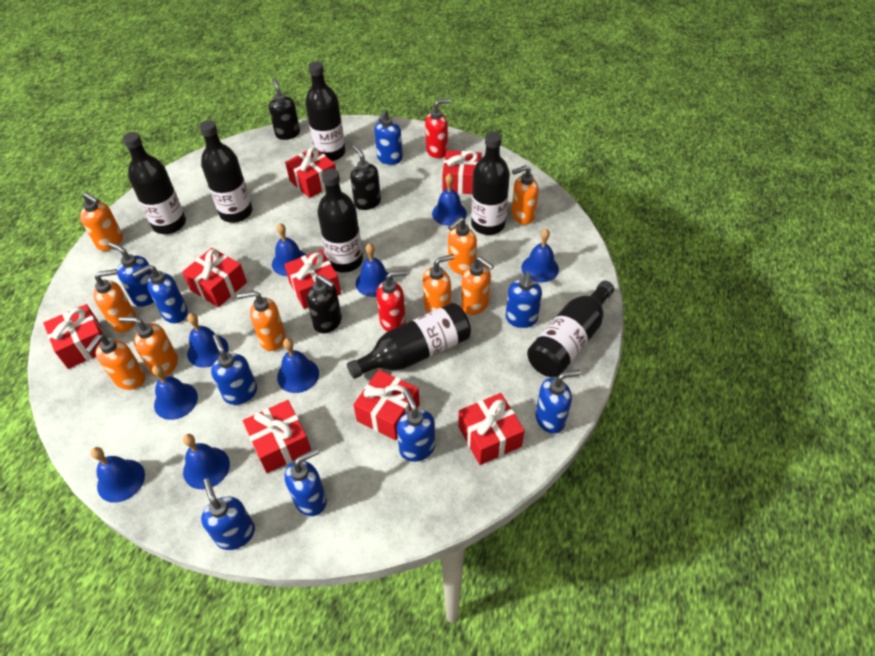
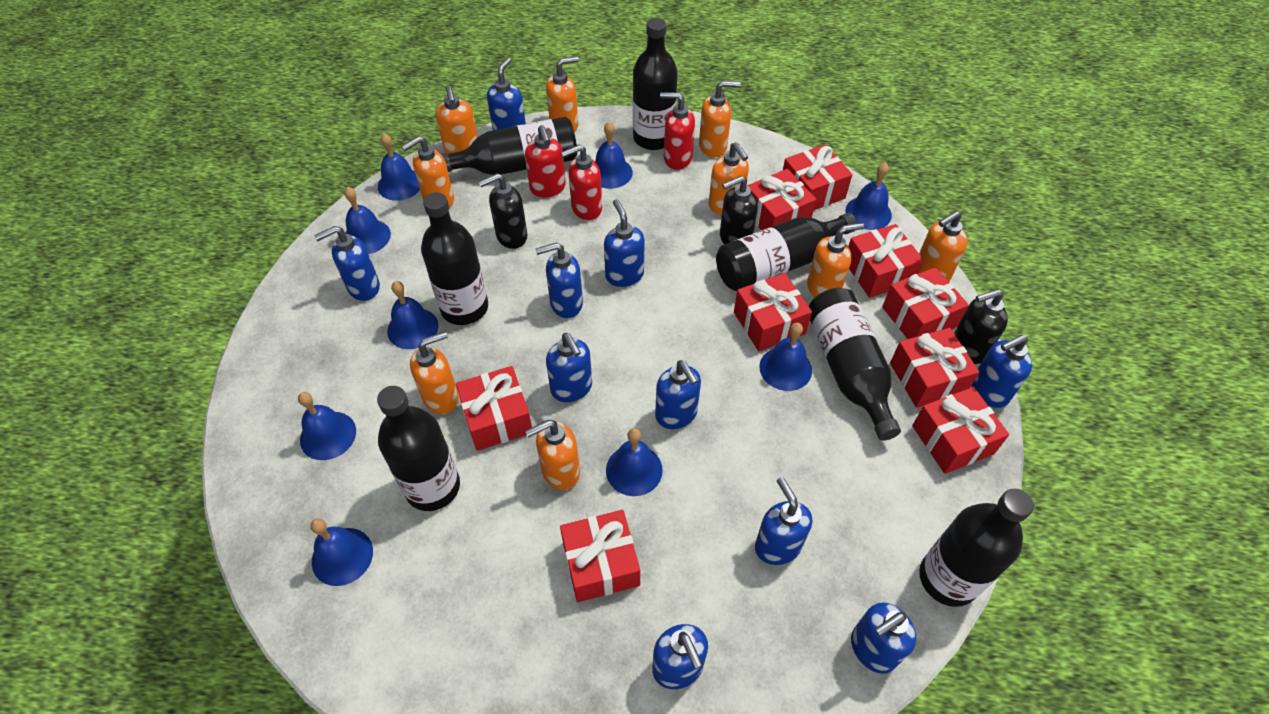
blue soap dispenser: 9 -> 10
red gift: 8 -> 9
red soap dispenser: 2 -> 3

